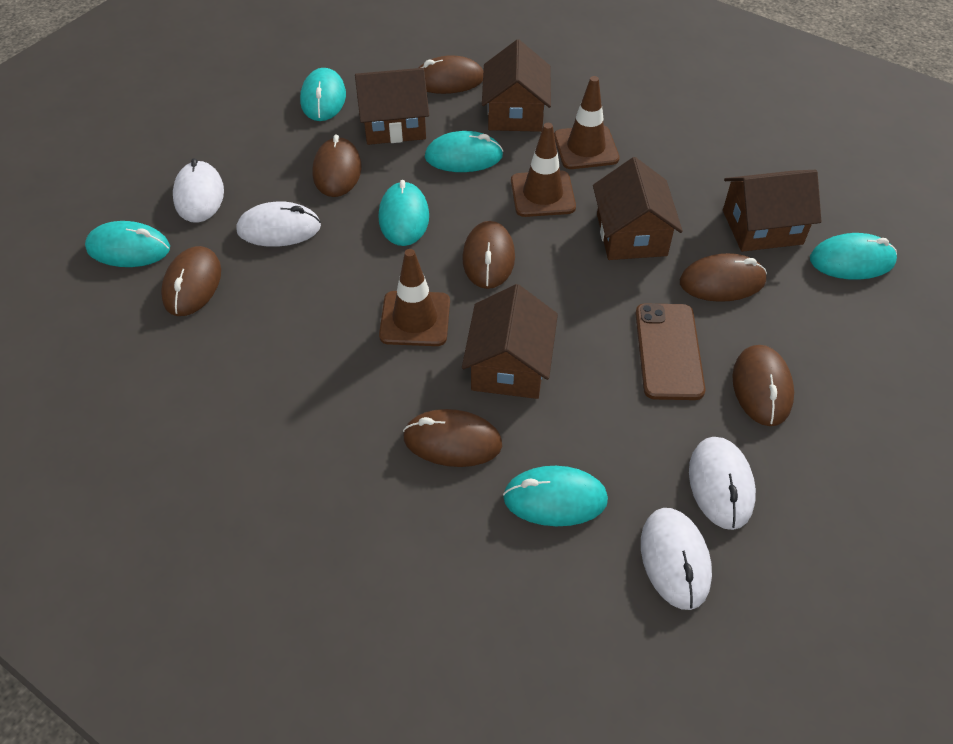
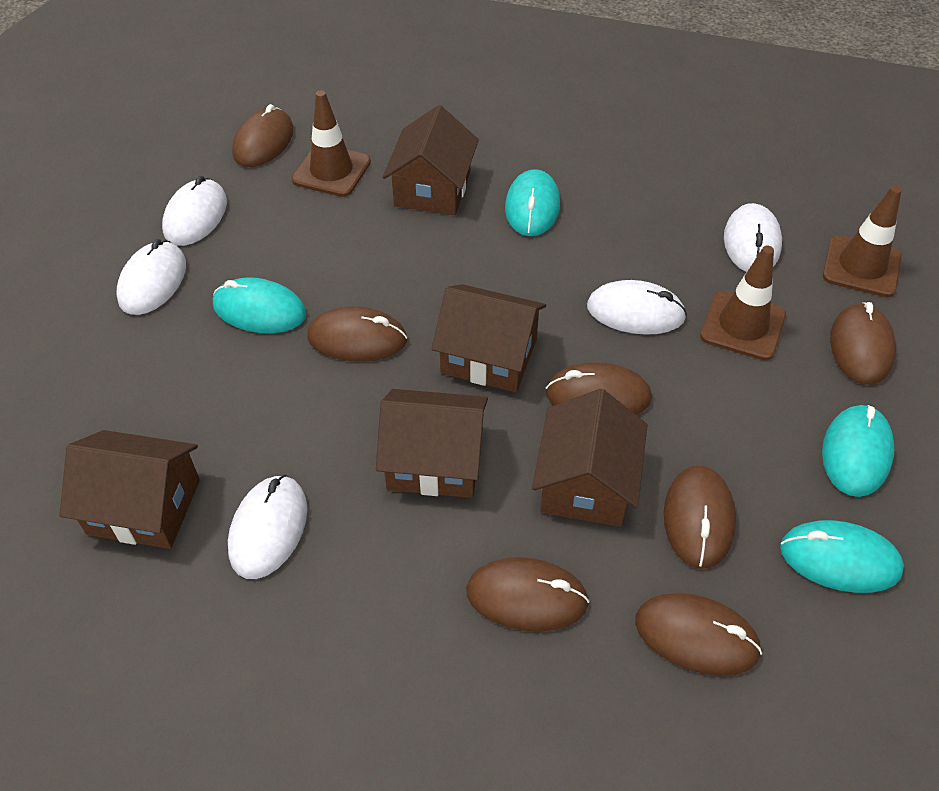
brown phone: 1 -> 0
turquoise mouse: 6 -> 4
white mouse: 4 -> 5

